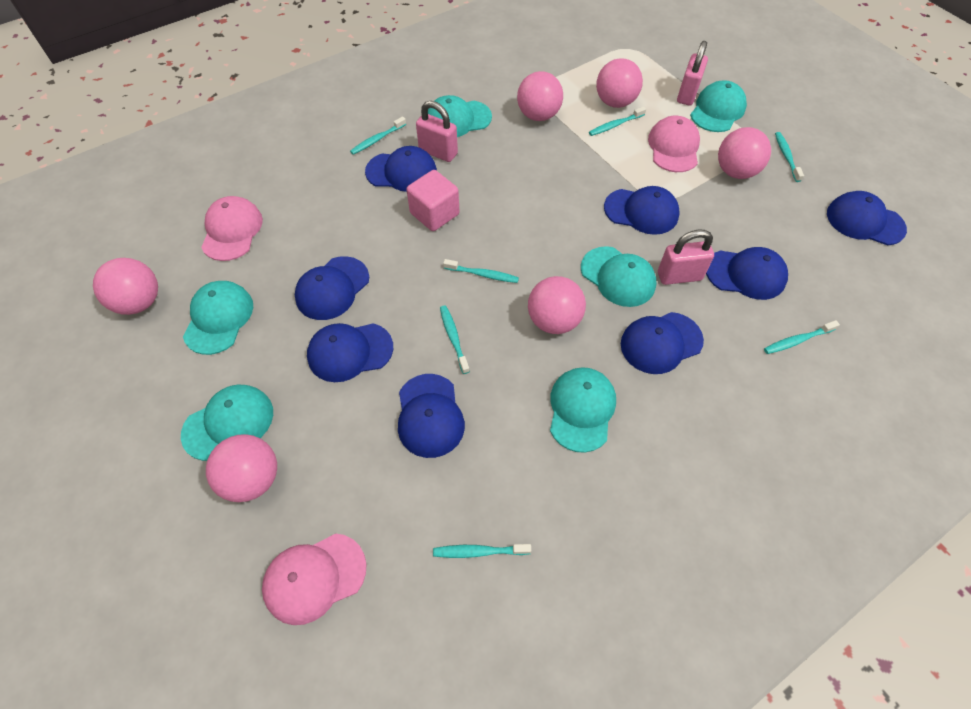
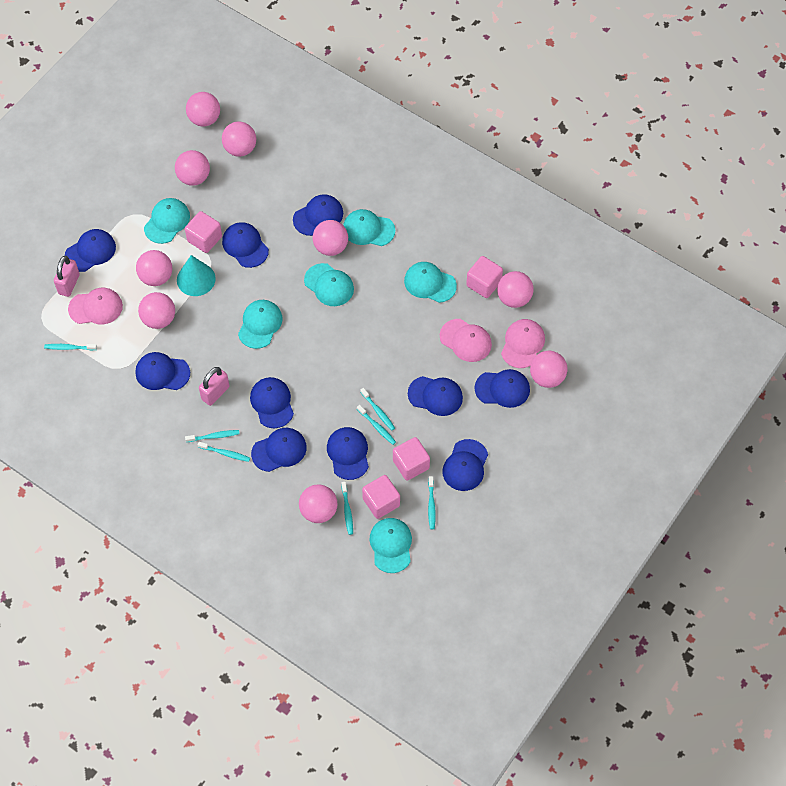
blue cap: 8 -> 10
pink ball: 6 -> 9
pink cube: 1 -> 4
pink padlock: 3 -> 2
turquoise cone: 0 -> 1

